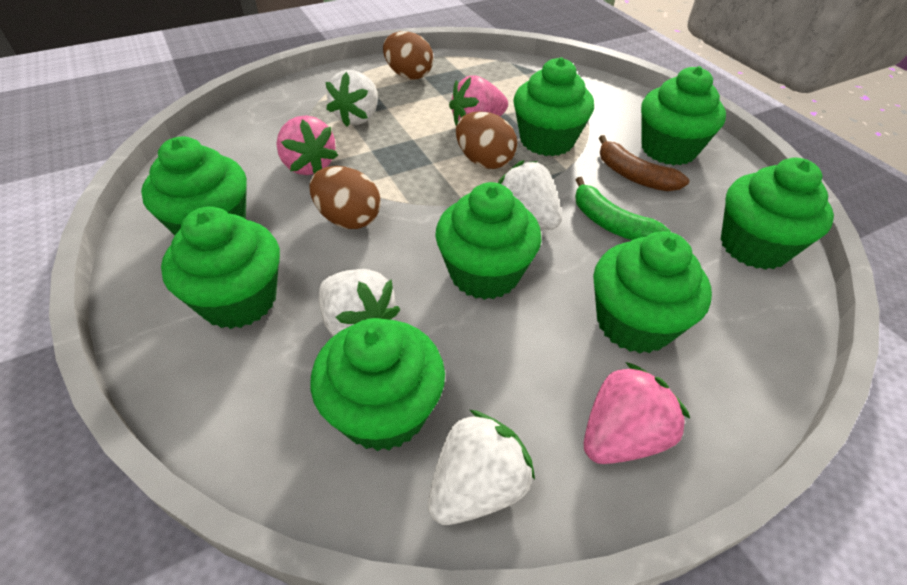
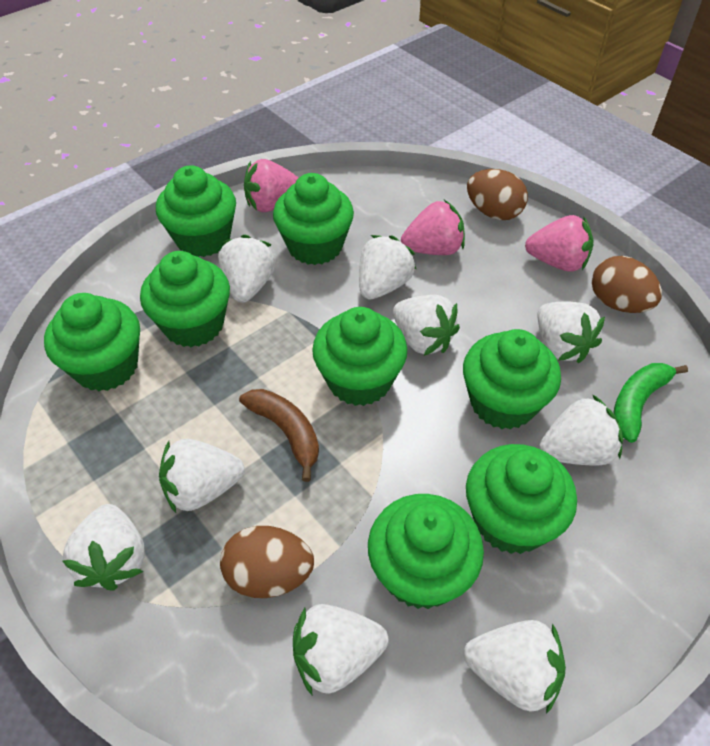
white strawberry: 4 -> 9

